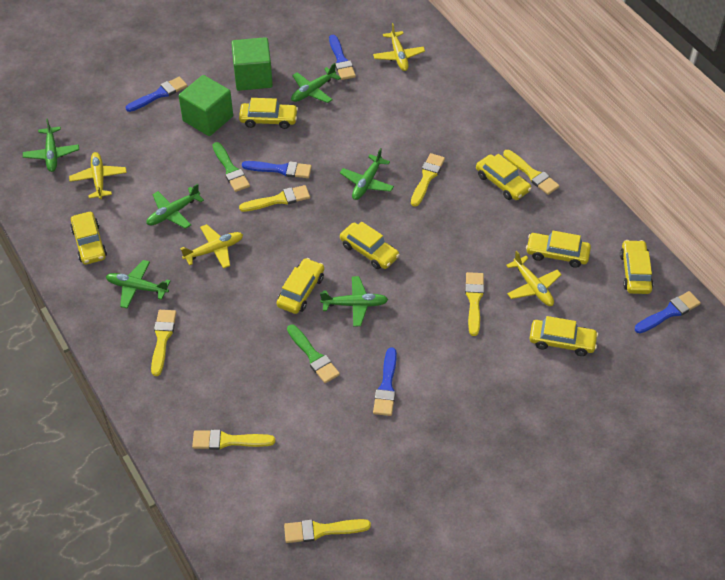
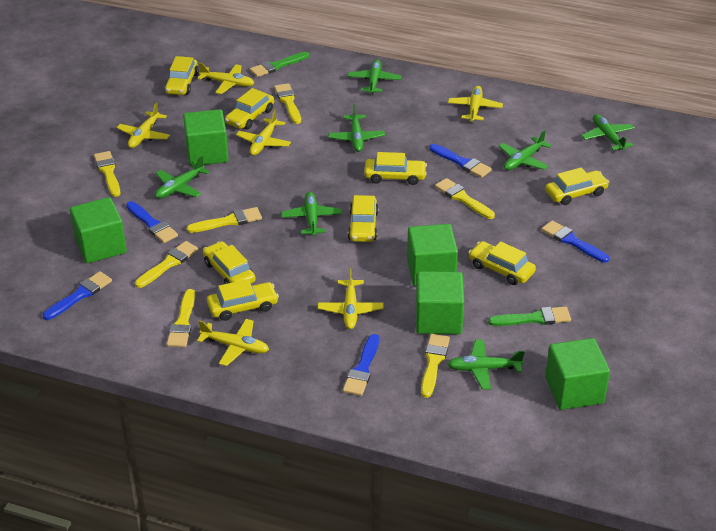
green cube: 2 -> 5
green plane: 6 -> 7
yellow plane: 4 -> 6

